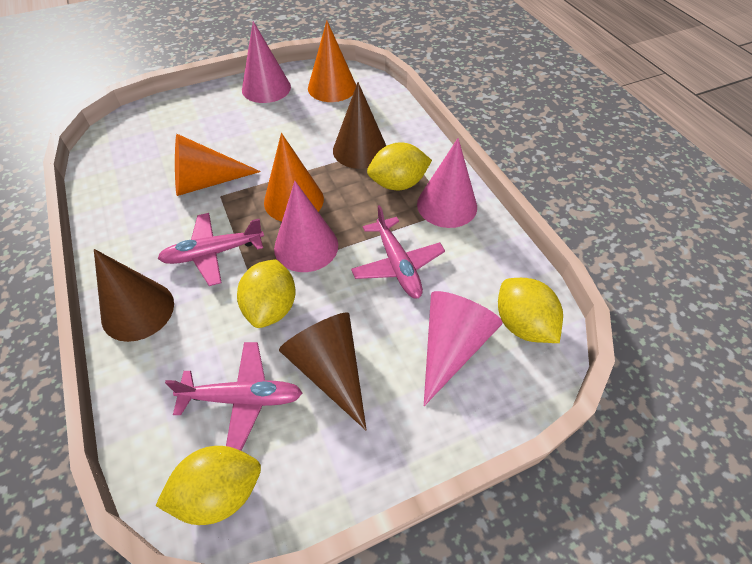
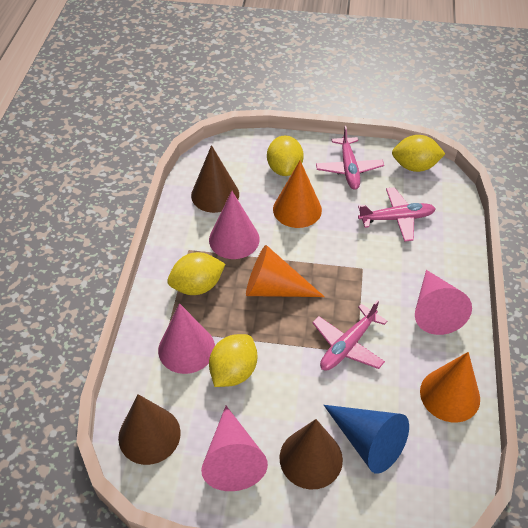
blue cone: 0 -> 1

